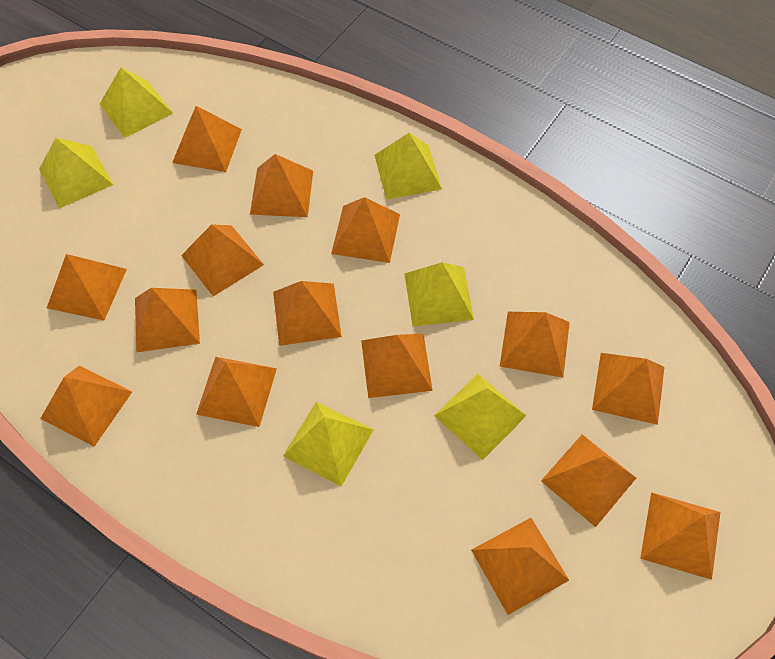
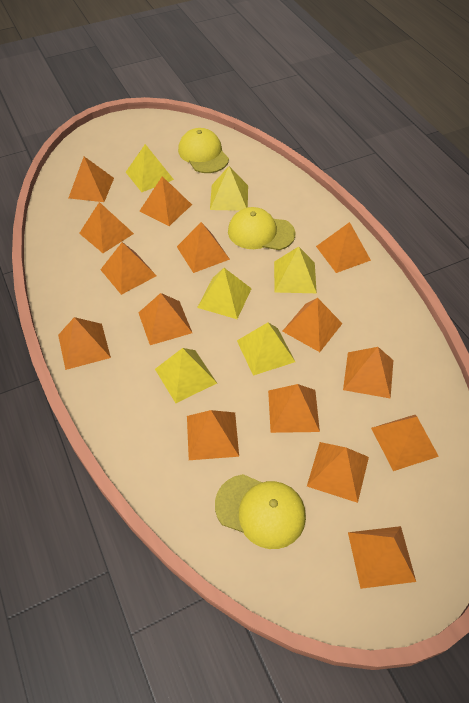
yellow cap: 0 -> 3

